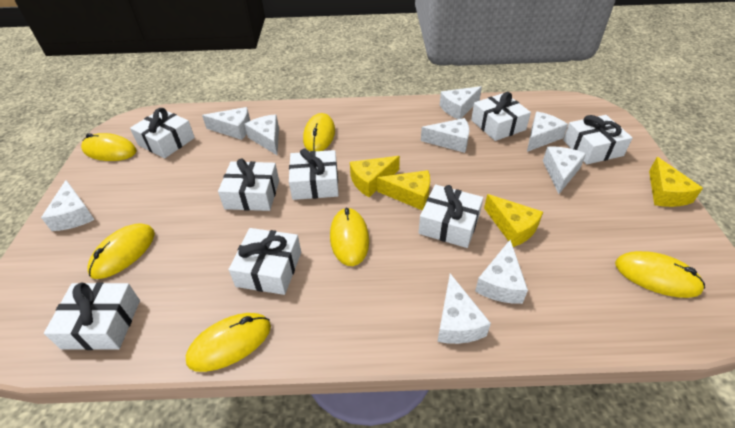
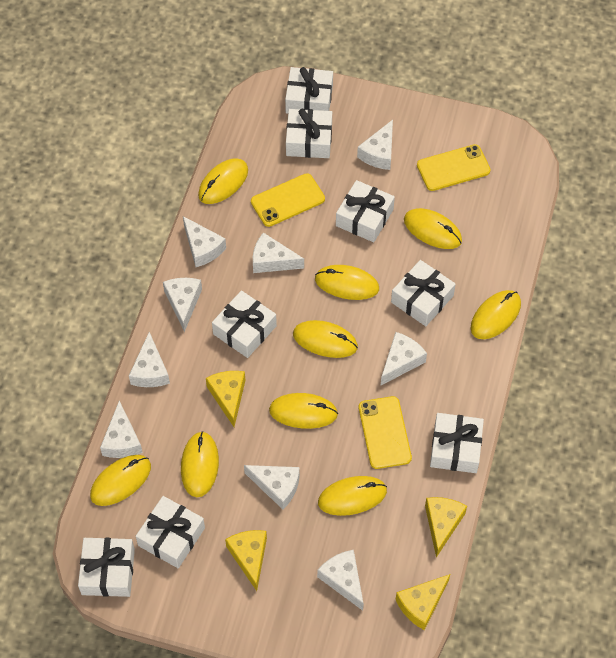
yellow mouse: 6 -> 9
yellow phone: 0 -> 3

